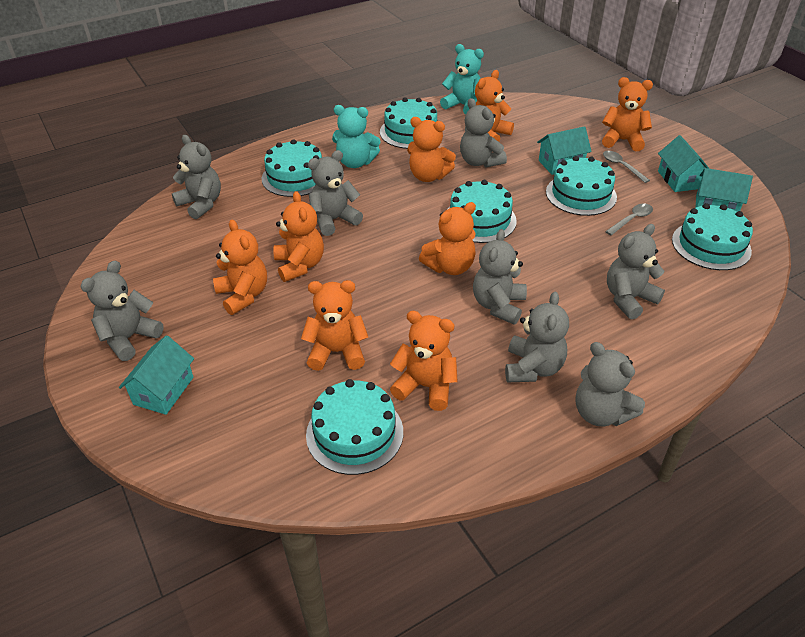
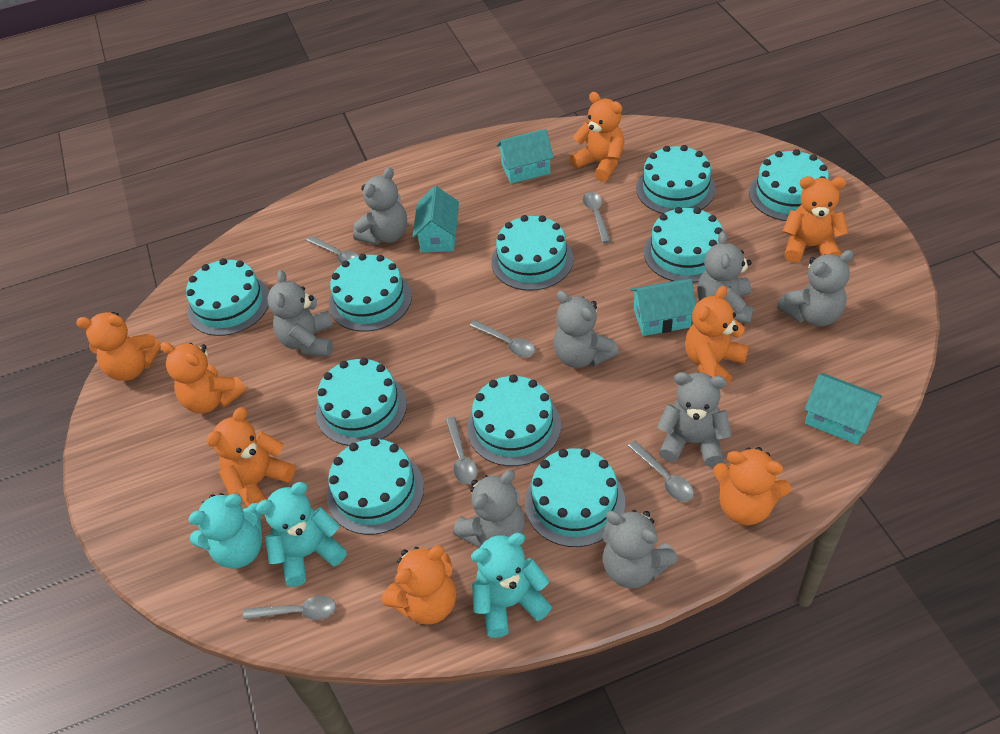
grey spoon: 2 -> 6
turquoise cake: 6 -> 10
turquoise teddy bear: 2 -> 3

